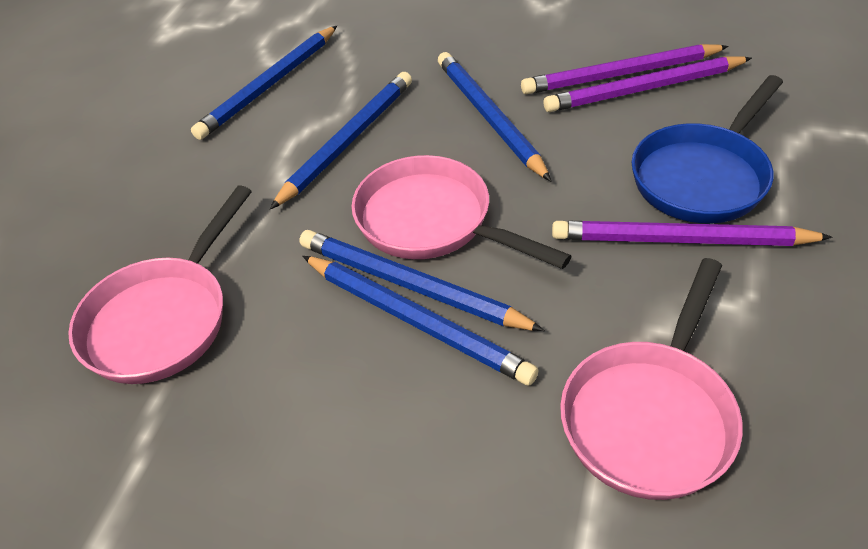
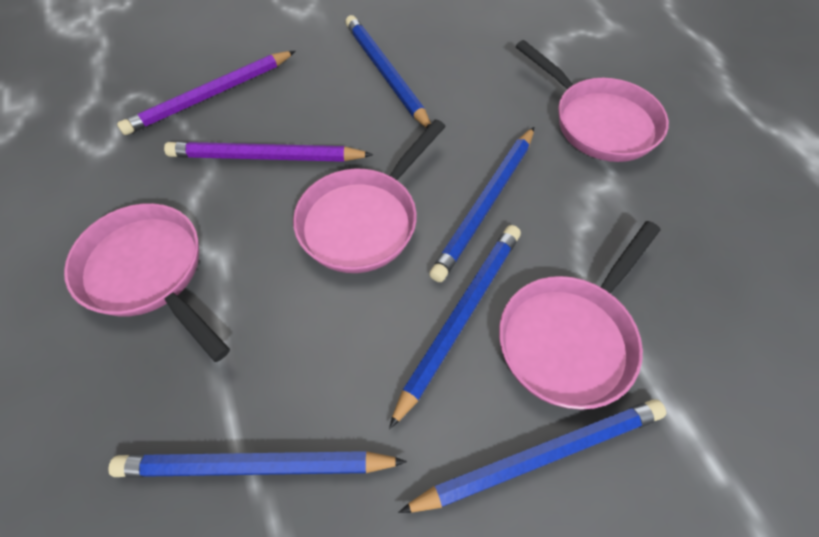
blue pan: 1 -> 0
pink pan: 3 -> 4
purple pencil: 3 -> 2

